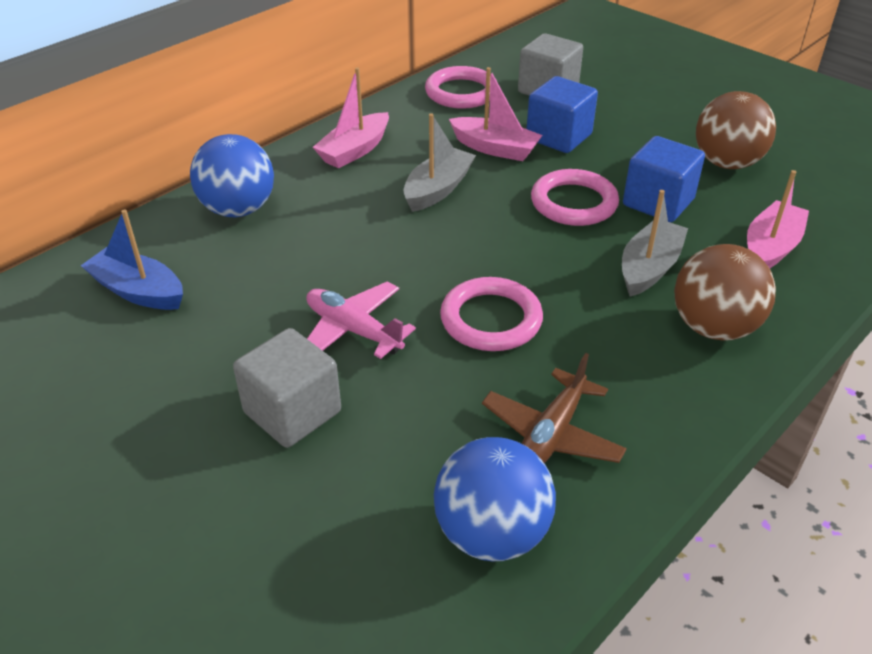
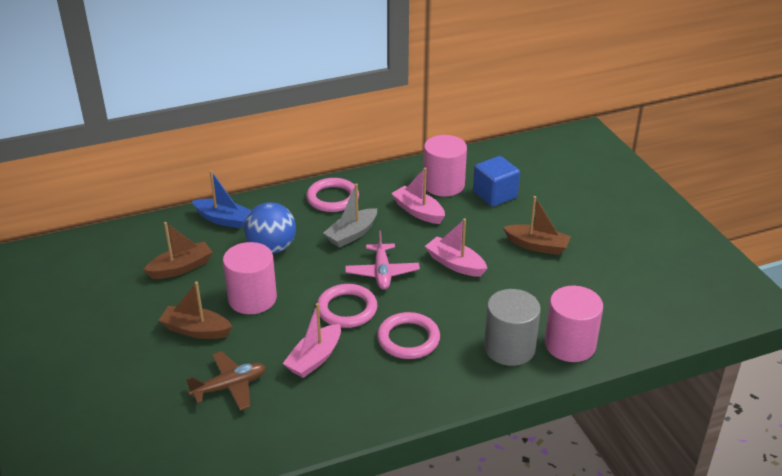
blue ball: 2 -> 1
blue cube: 2 -> 1
brown ball: 2 -> 0
brown boat: 0 -> 3
grey boat: 2 -> 1
grey cube: 2 -> 0
grey cylinder: 0 -> 1
pink cylinder: 0 -> 3

